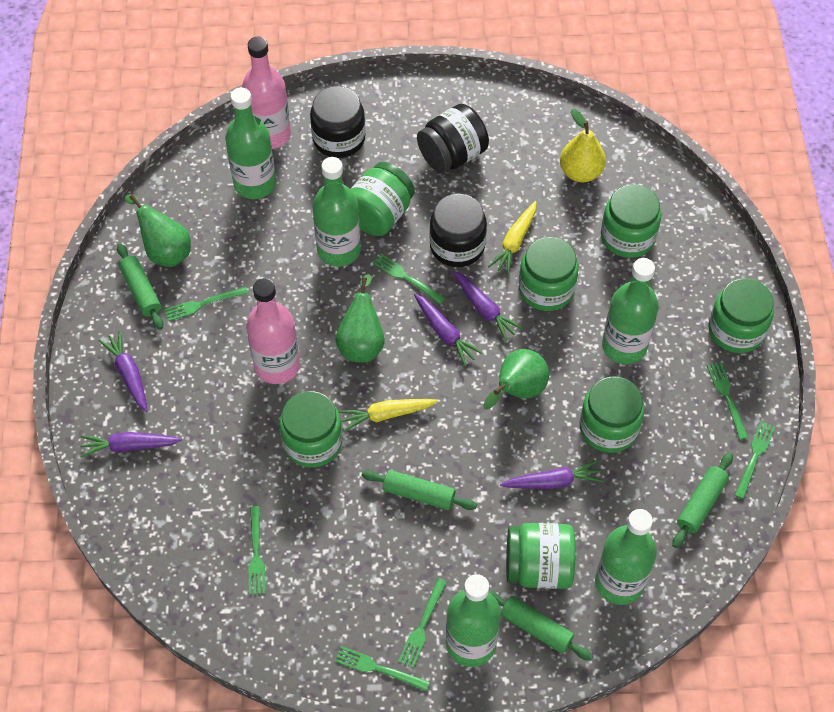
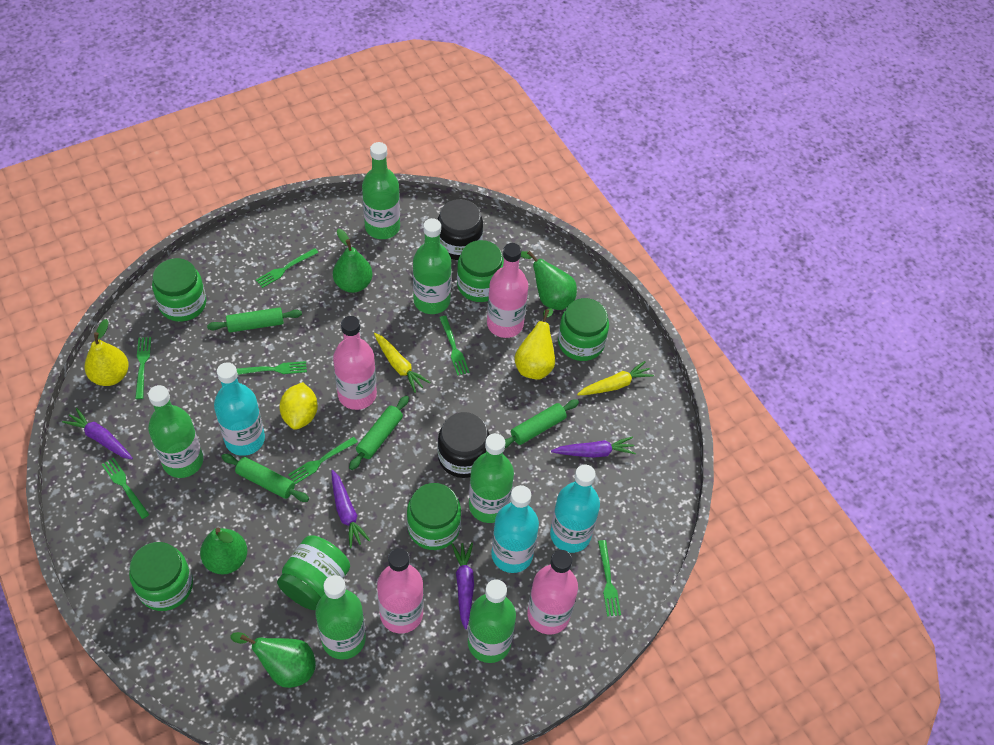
black jar: 3 -> 2
green bottle: 5 -> 6
green jar: 7 -> 6
green pear: 3 -> 4
pink bottle: 2 -> 4
purple carrot: 5 -> 4
turquoise bottle: 0 -> 3
yellow lemon: 0 -> 1
yellow pear: 1 -> 2

